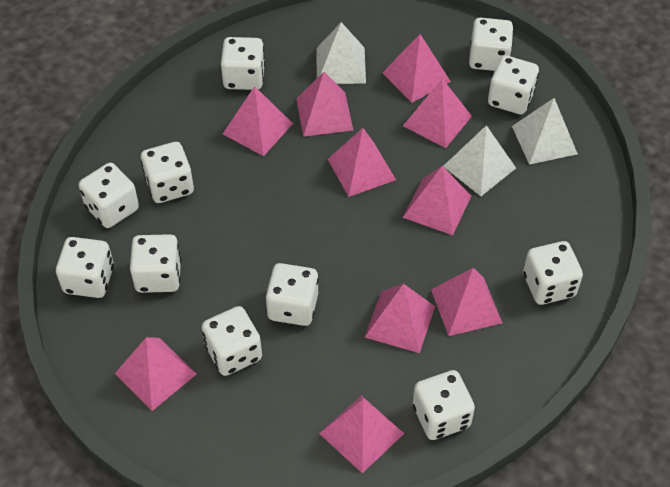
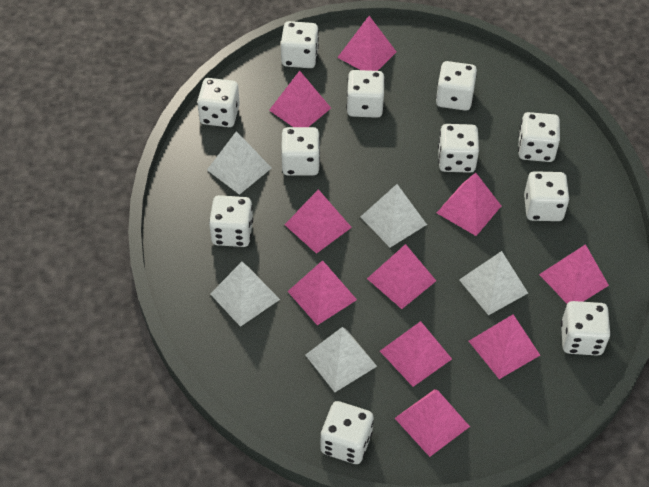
white pyramid: 3 -> 5

